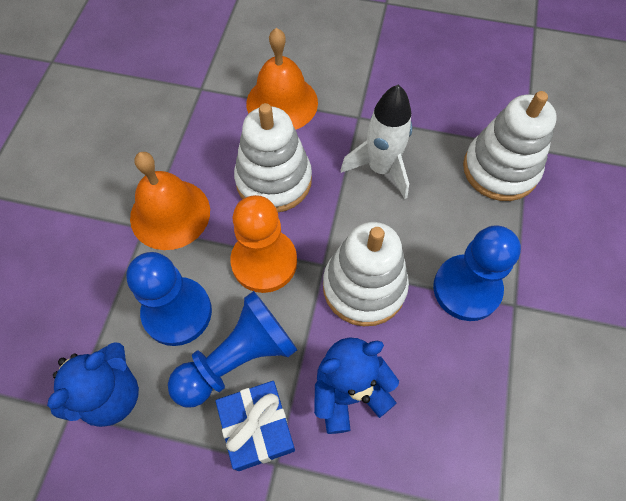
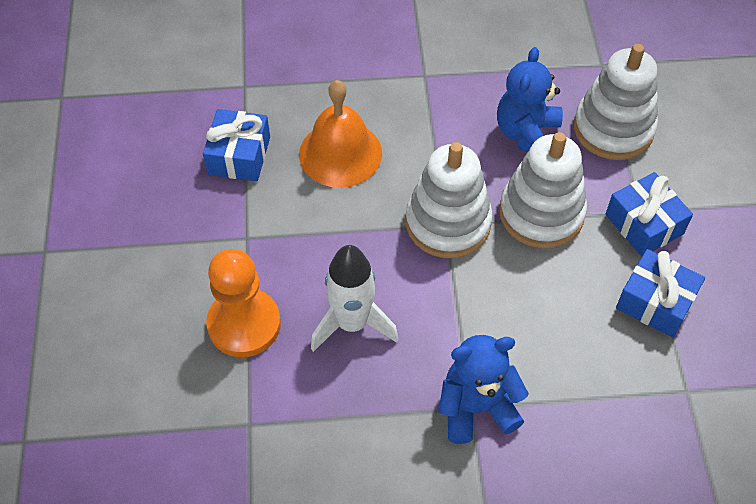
blue gift: 1 -> 3
blue pawn: 3 -> 0
orange bell: 2 -> 1

